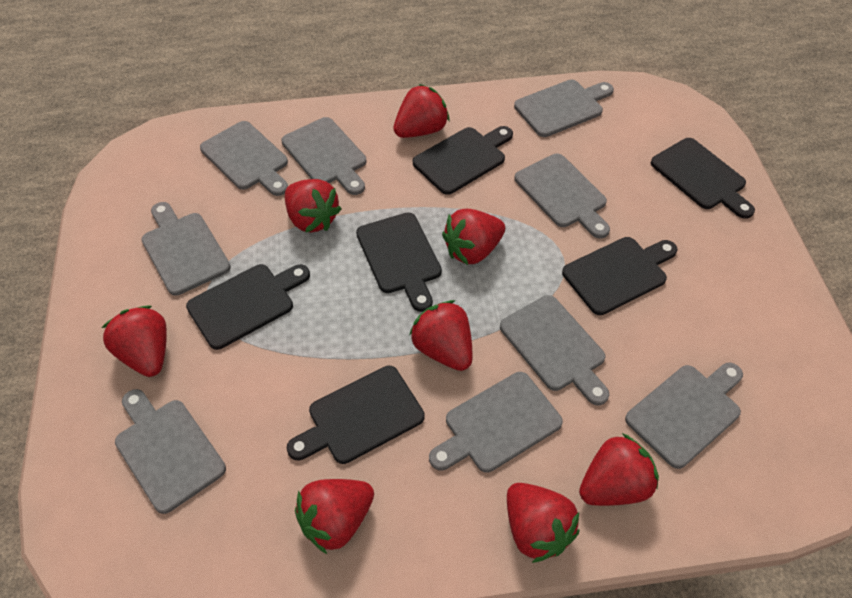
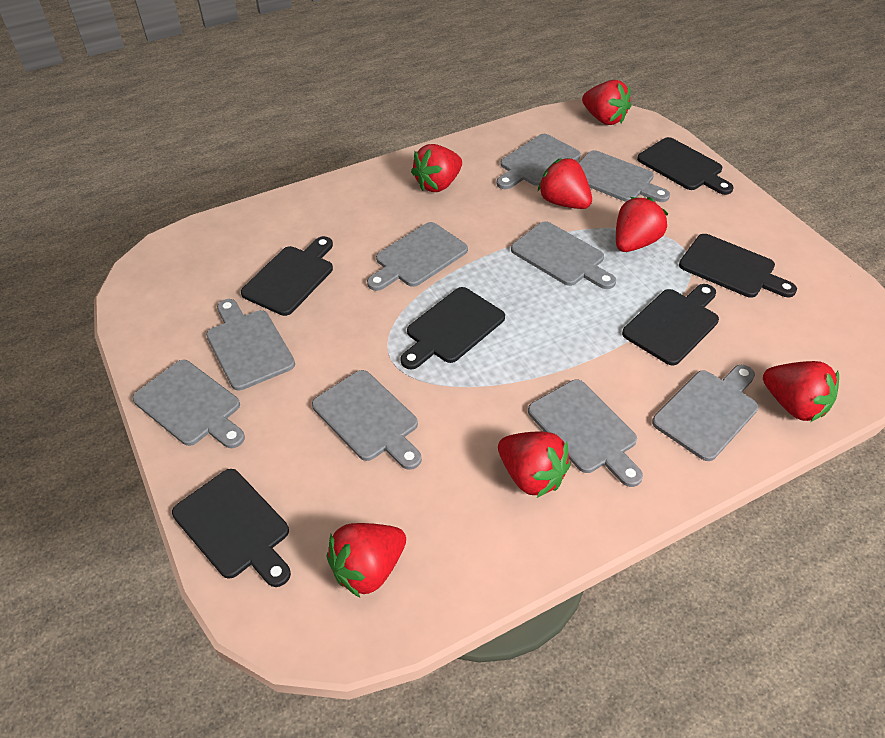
red strawberry: 8 -> 7

